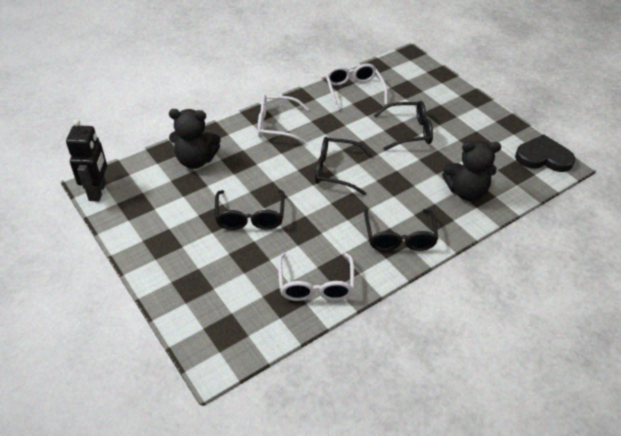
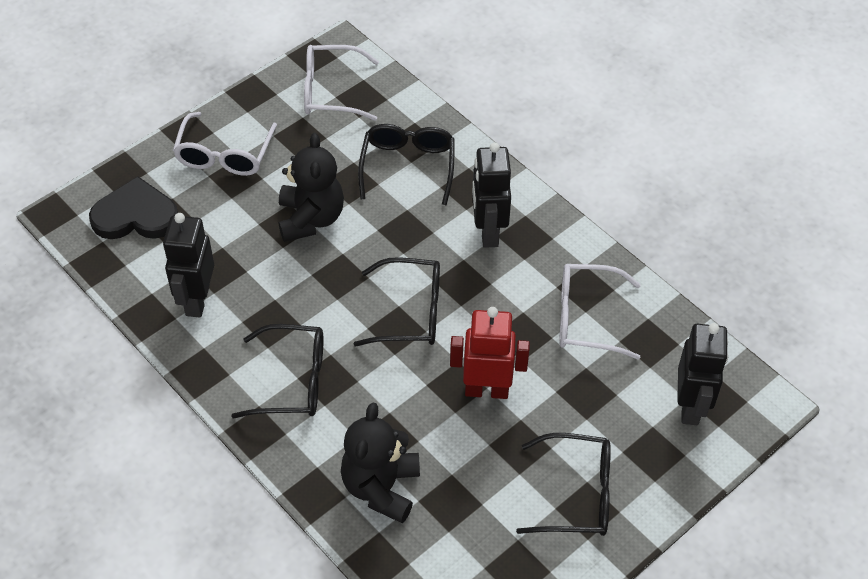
black robot: 1 -> 3
red robot: 0 -> 1

